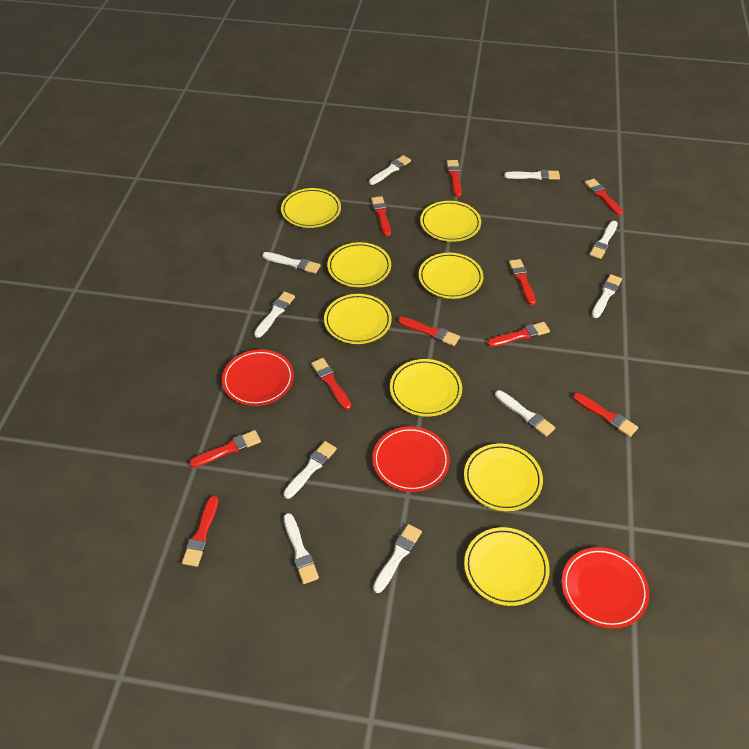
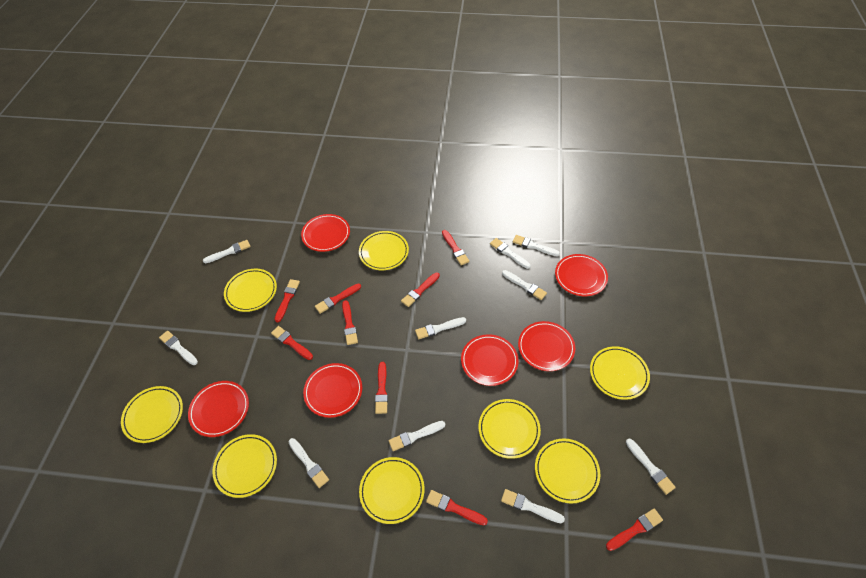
red brush: 10 -> 9
red plate: 3 -> 6

